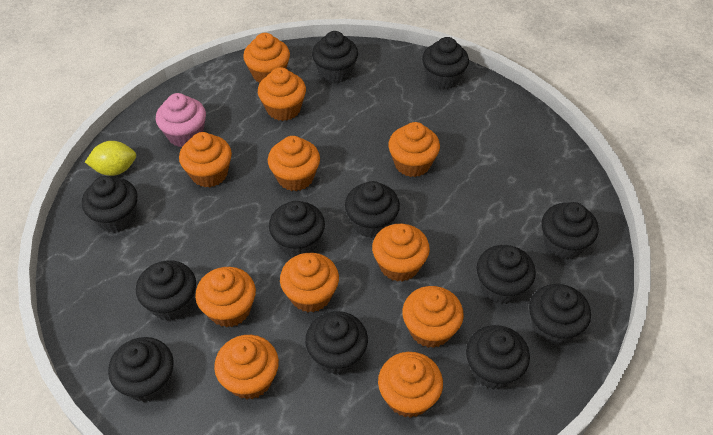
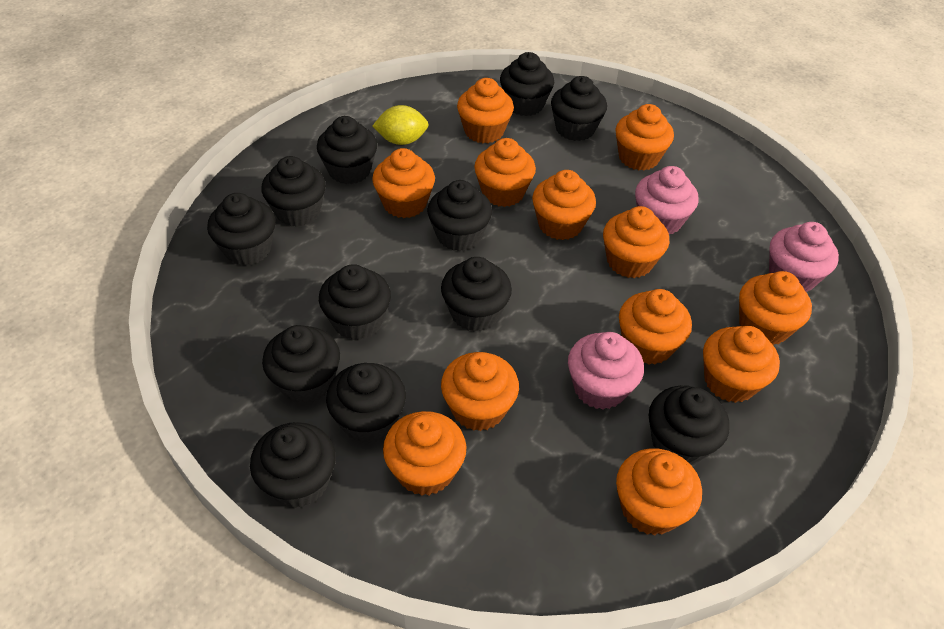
orange cupcake: 11 -> 12
pink cupcake: 1 -> 3

